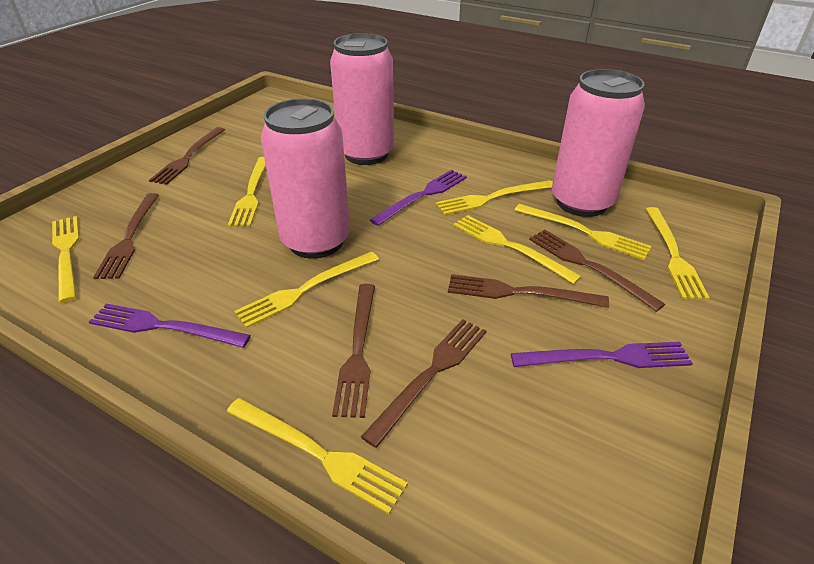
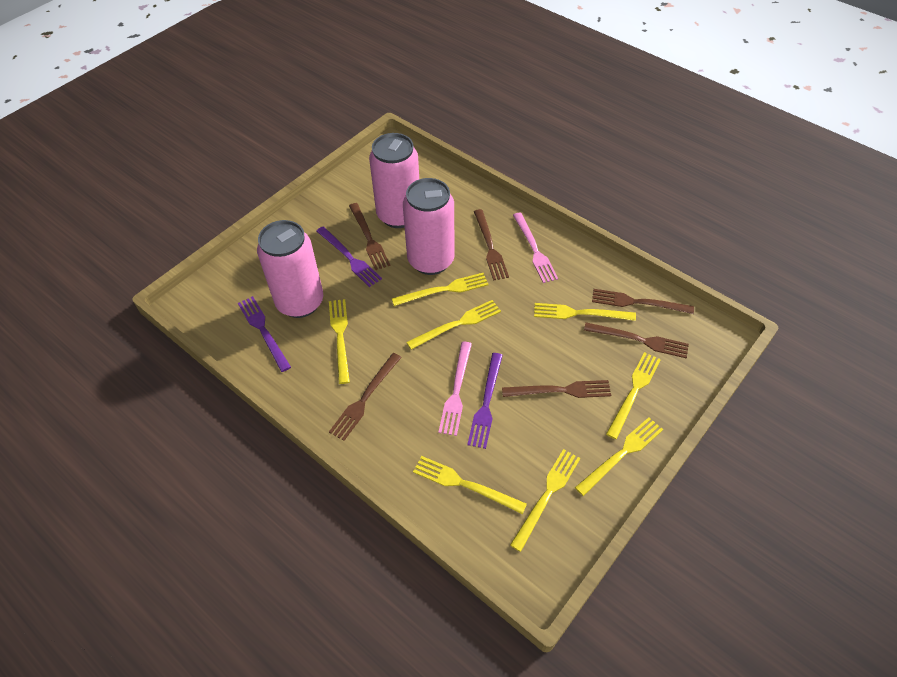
pink fork: 0 -> 2

